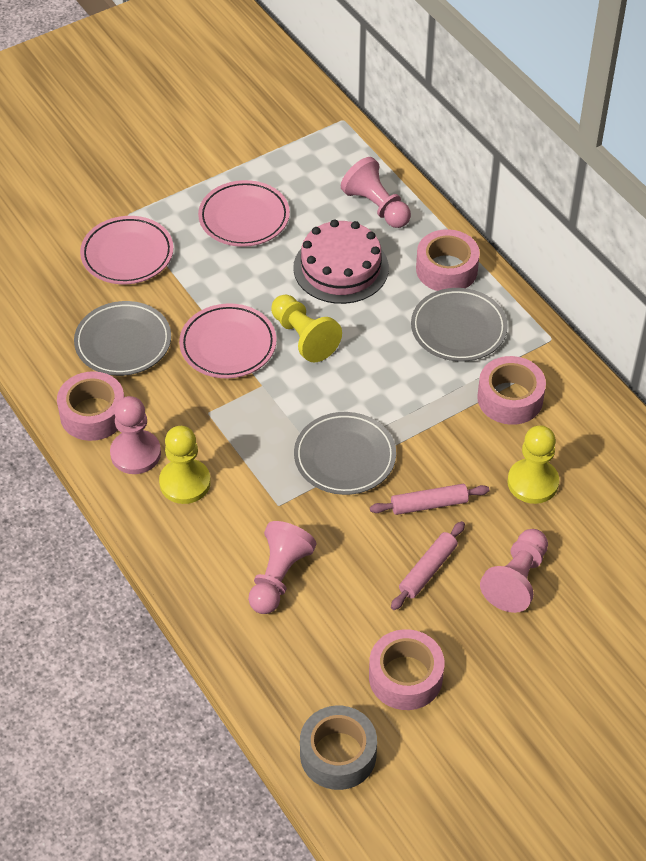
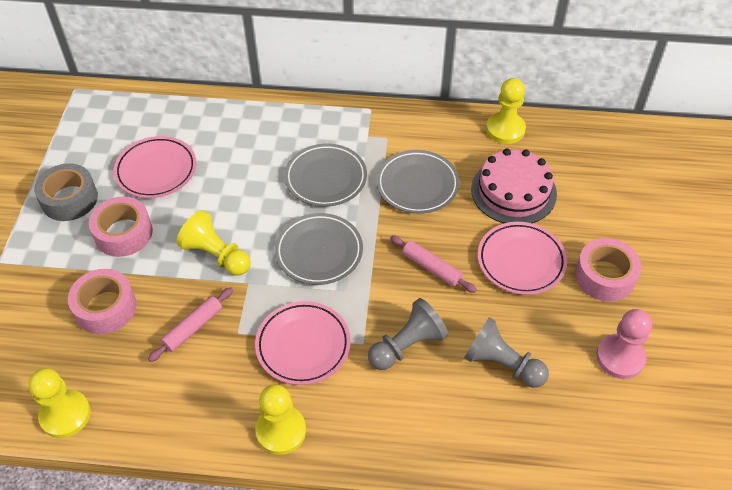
grey pawn: 0 -> 2
pink pawn: 4 -> 1
pink tape: 4 -> 3
yellow pawn: 3 -> 4

